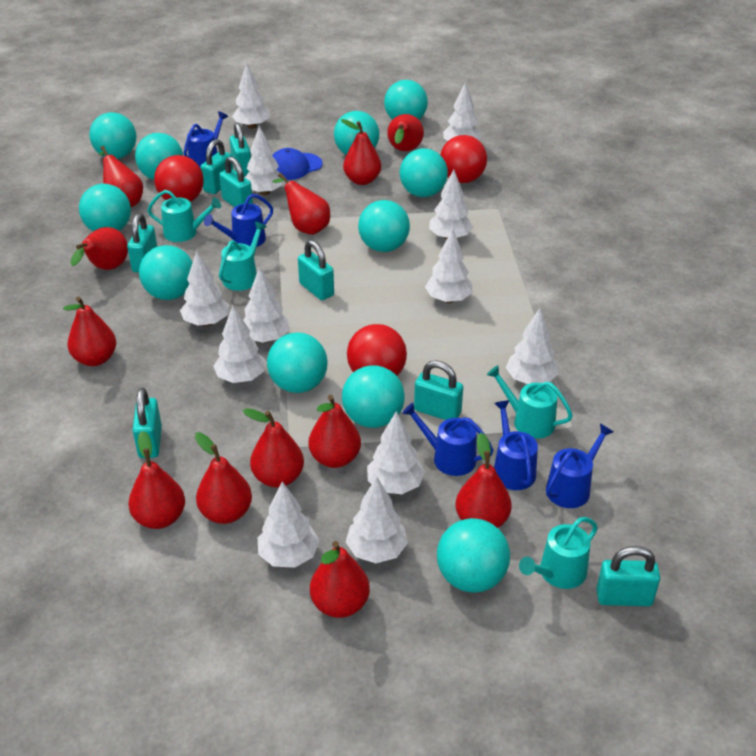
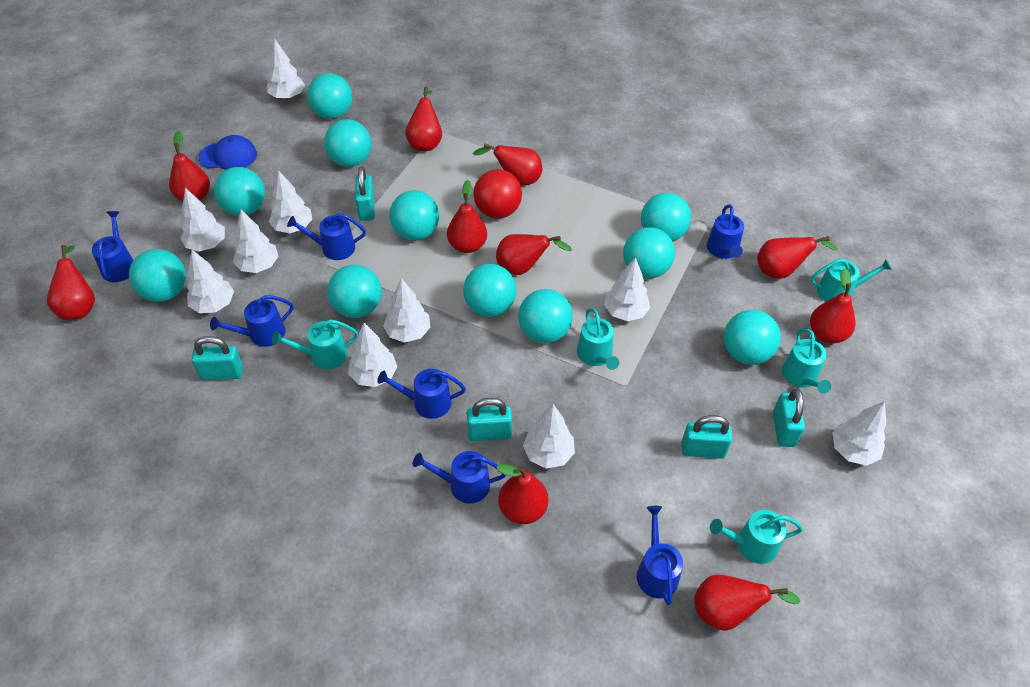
blue watering can: 5 -> 7
red ball: 3 -> 1
red pear: 12 -> 10
turquoise padlock: 8 -> 5
turquoise watering can: 4 -> 5
white tree: 12 -> 10

